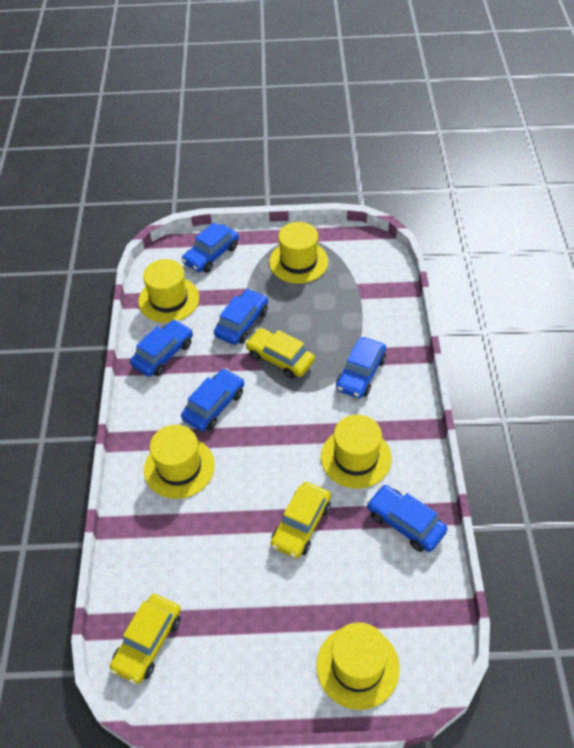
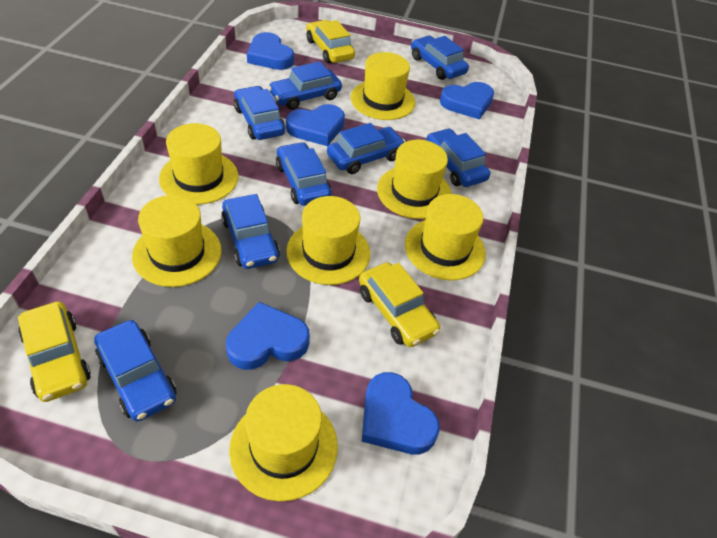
blue car: 6 -> 8
blue heart: 0 -> 5
yellow hat: 5 -> 7

